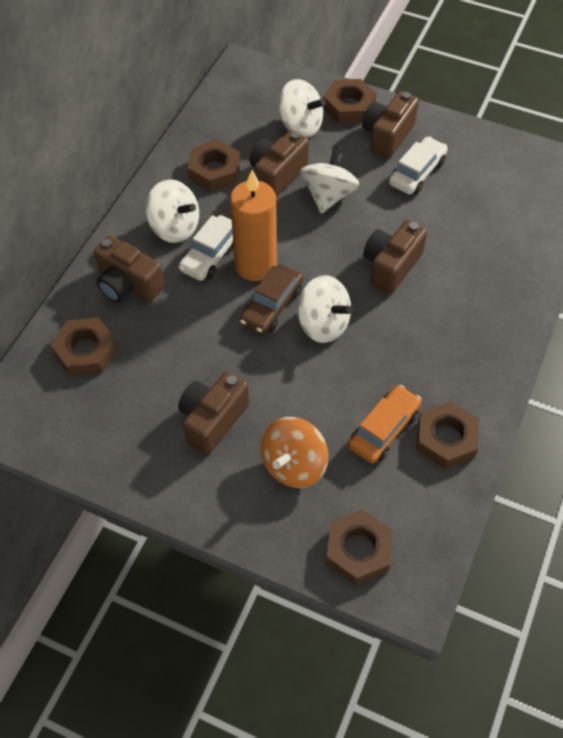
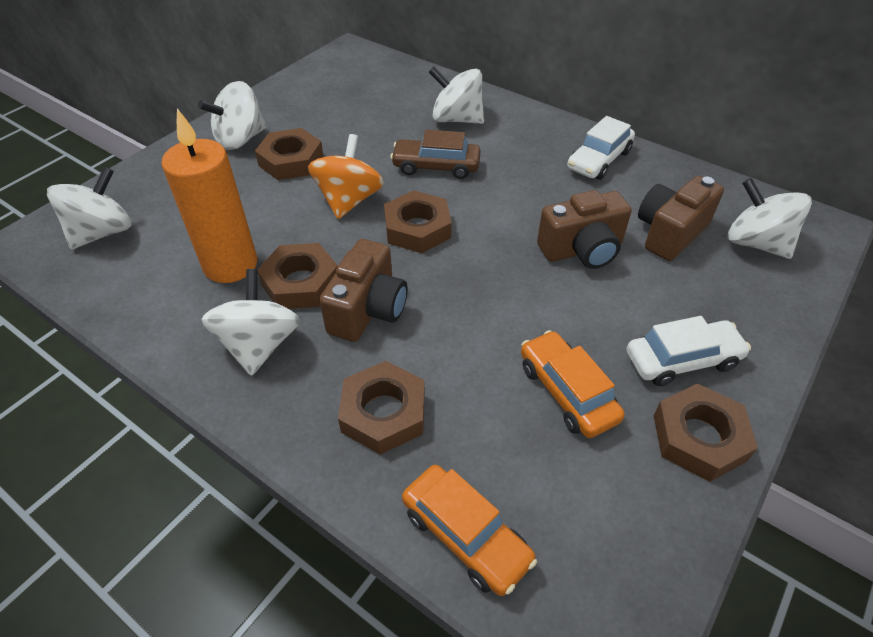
brown camera: 5 -> 3
orange car: 1 -> 2
white spinning top: 4 -> 5

